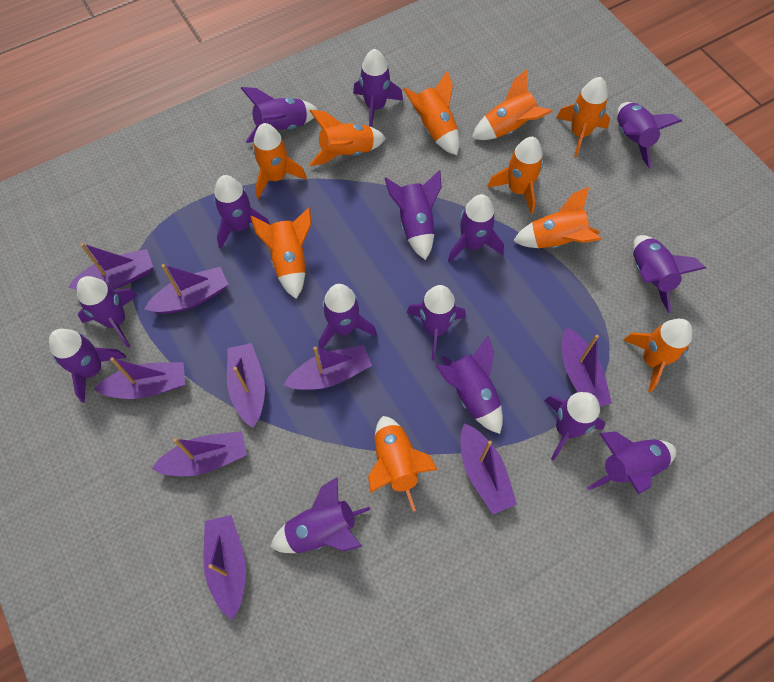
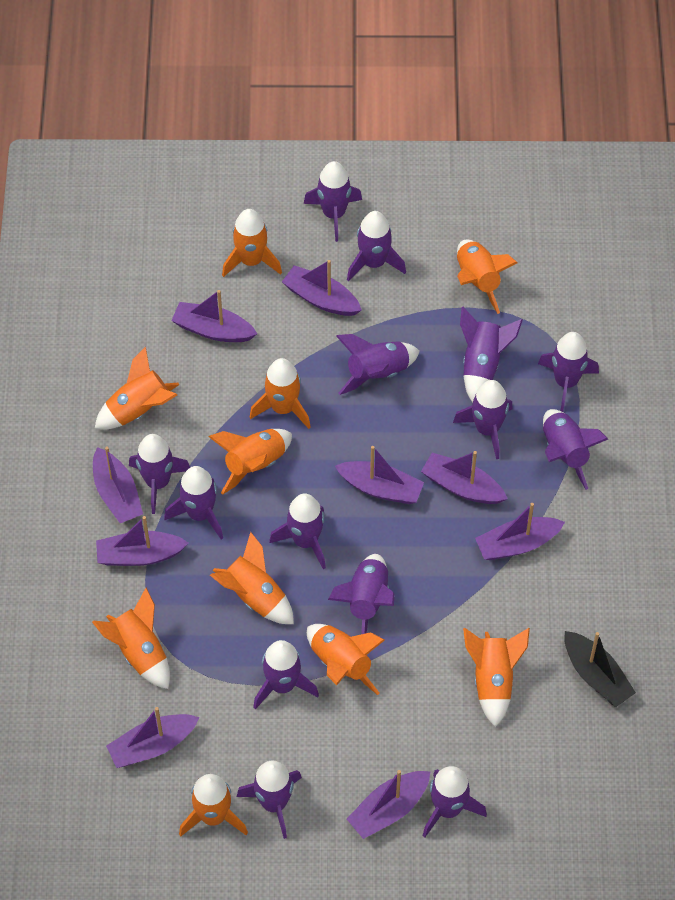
black boat: 0 -> 1
purple rocket: 15 -> 14

